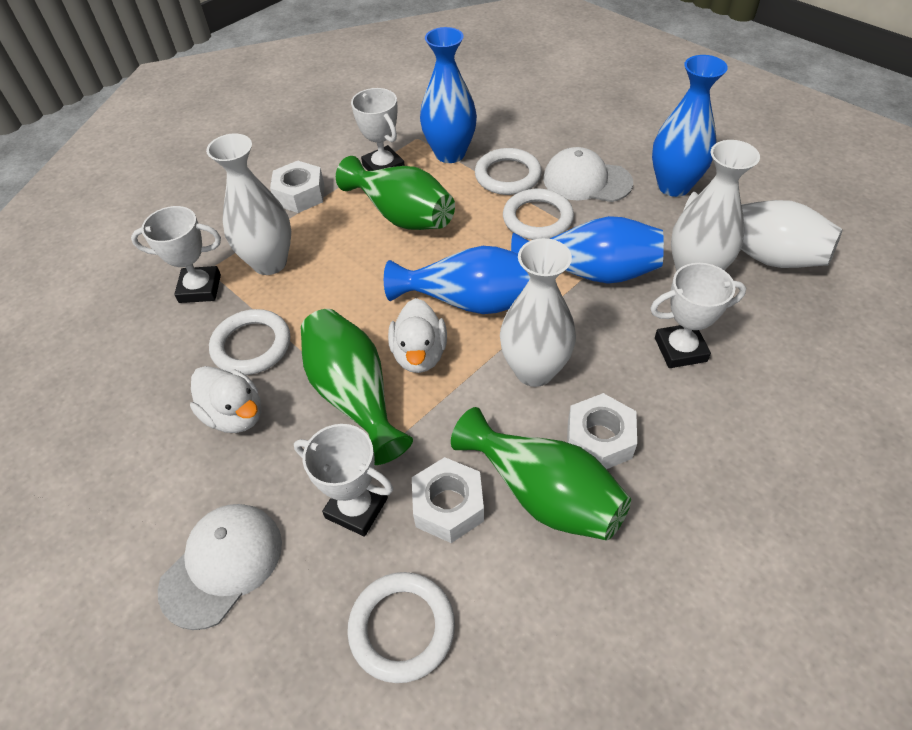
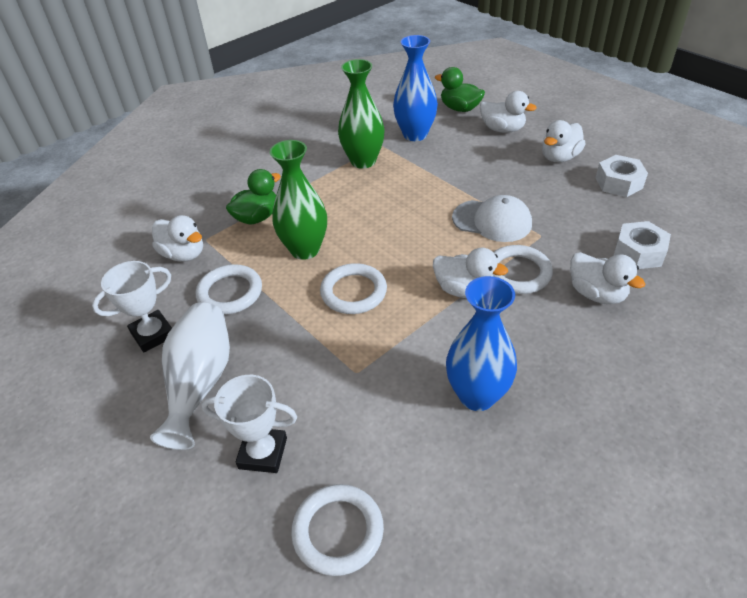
blue vase: 4 -> 2
green duck: 0 -> 2
green vase: 3 -> 2
white cap: 2 -> 1
white duck: 2 -> 5
white nut: 3 -> 2
white trophy: 4 -> 2
white vase: 4 -> 1

